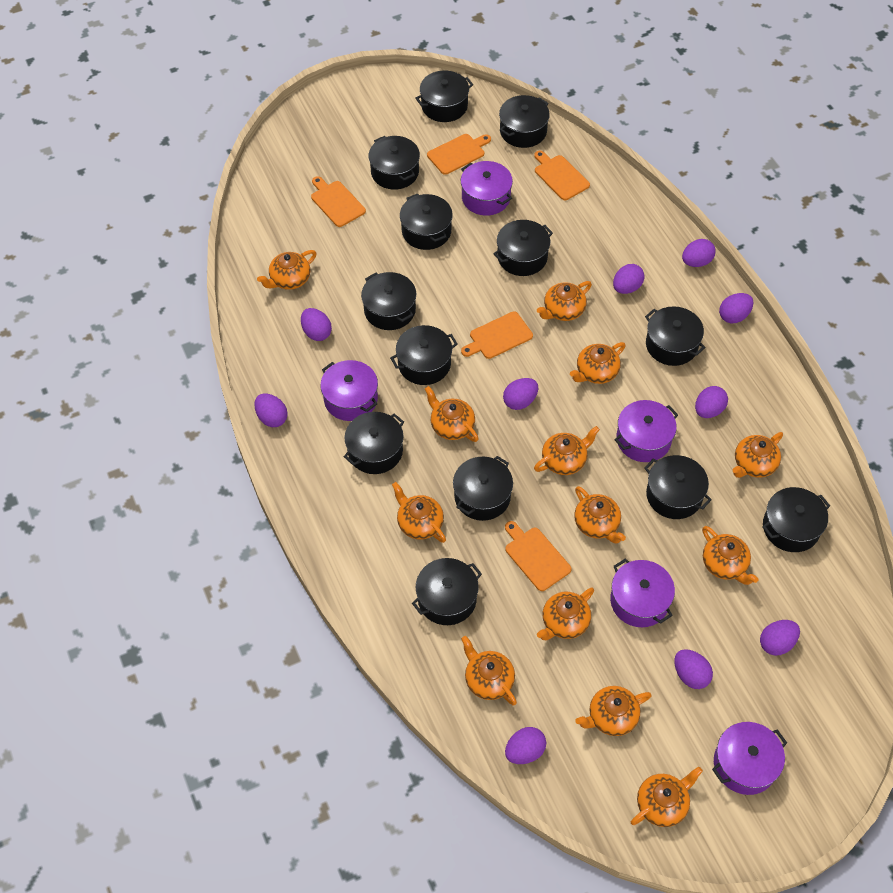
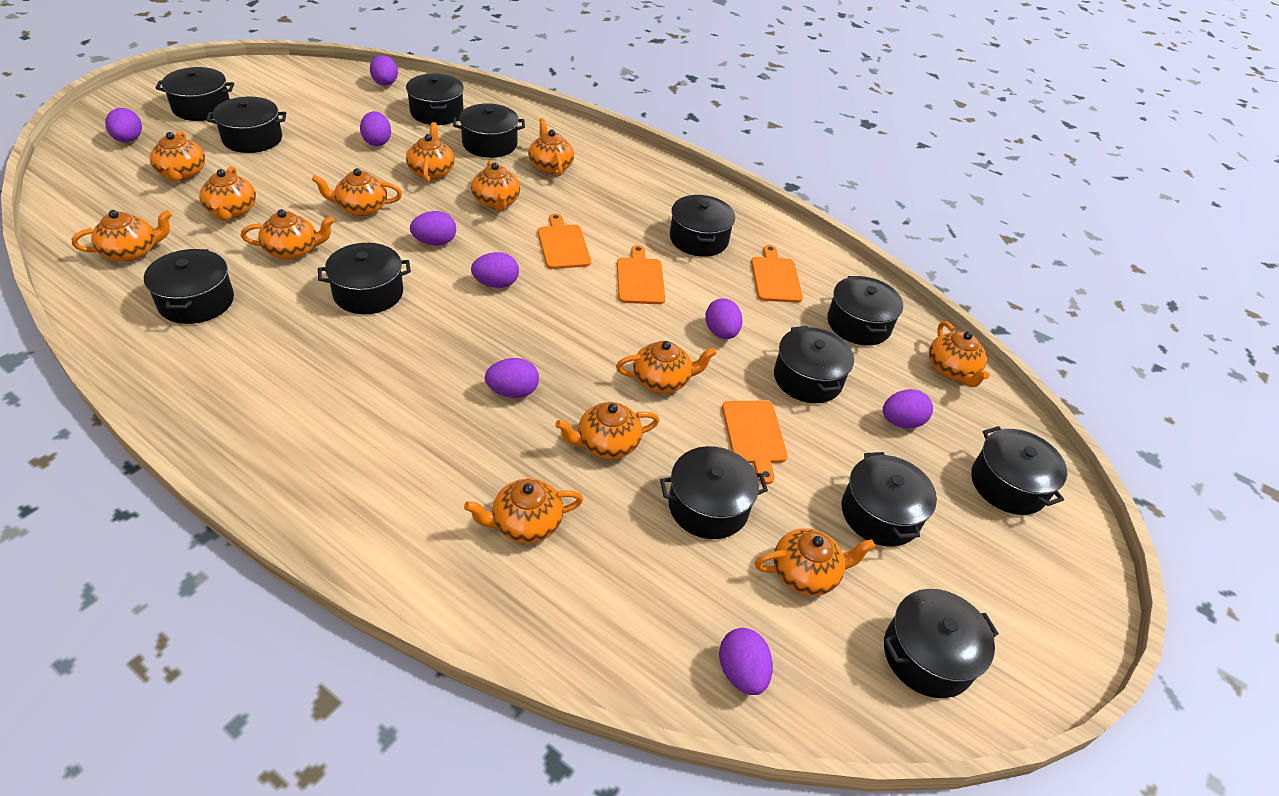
orange cutting board: 5 -> 4
purple egg: 10 -> 9
purple pot: 5 -> 0

